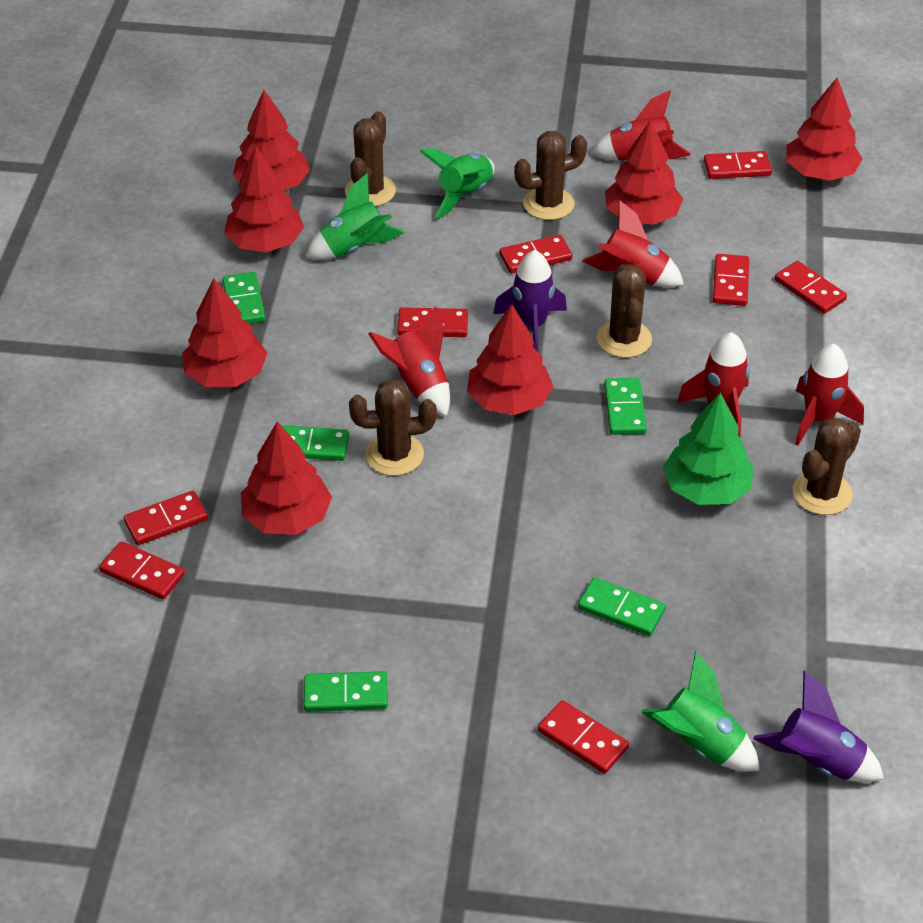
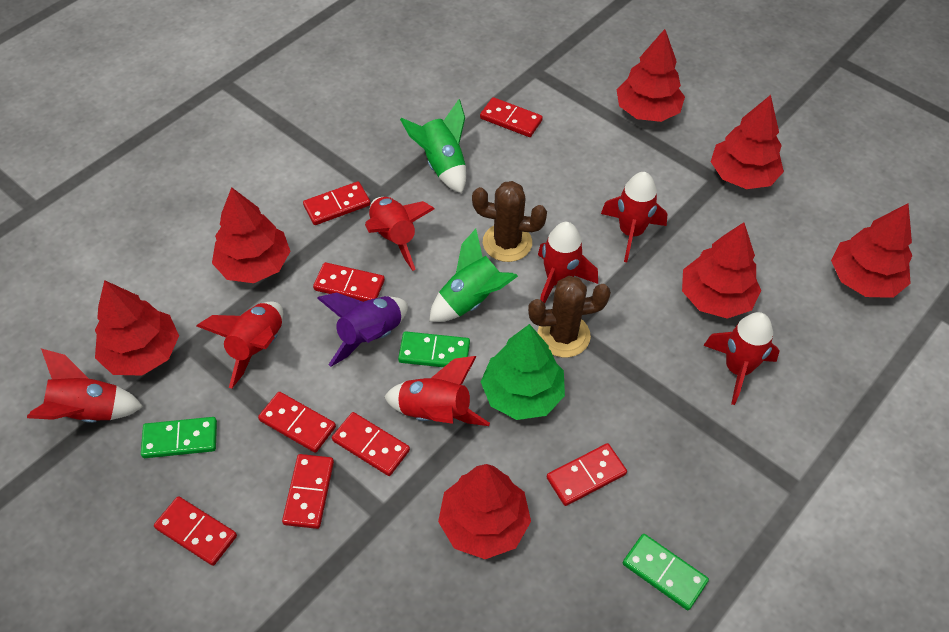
brown cactus: 5 -> 2
green domino: 5 -> 3
green rocket: 3 -> 2
purple rocket: 2 -> 1
red rocket: 5 -> 7

